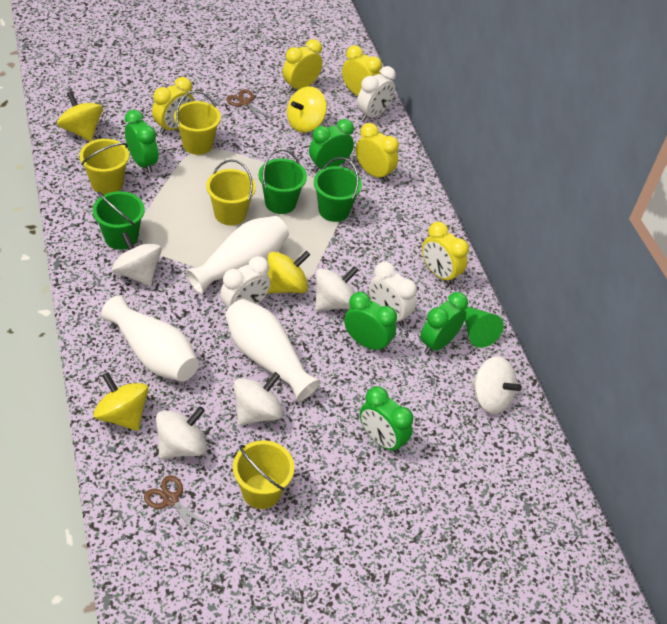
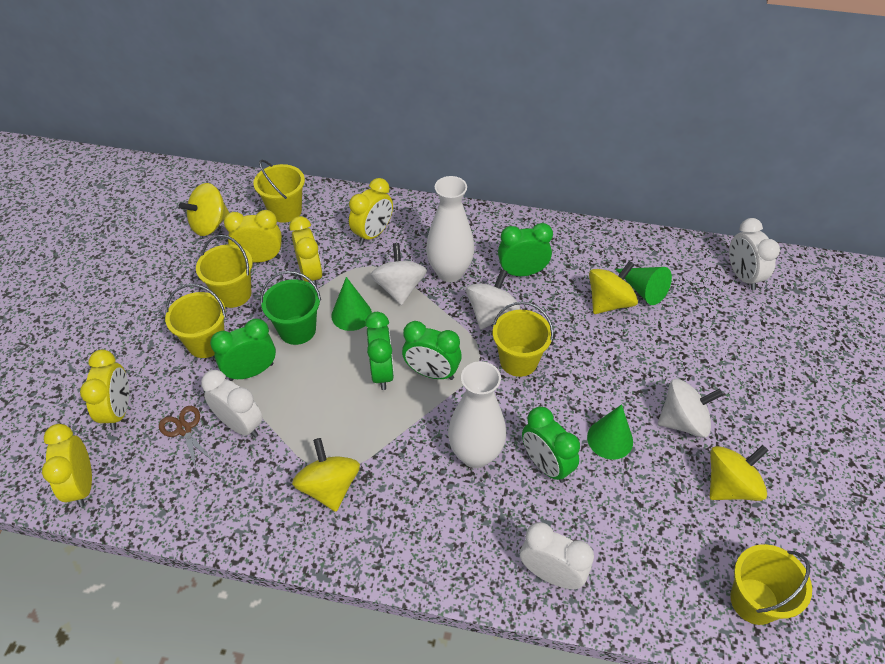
brown scissors: 2 -> 1
green bucket: 3 -> 1
green cone: 1 -> 3
white spinning top: 5 -> 3
white vase: 3 -> 2
yellow bucket: 4 -> 5

